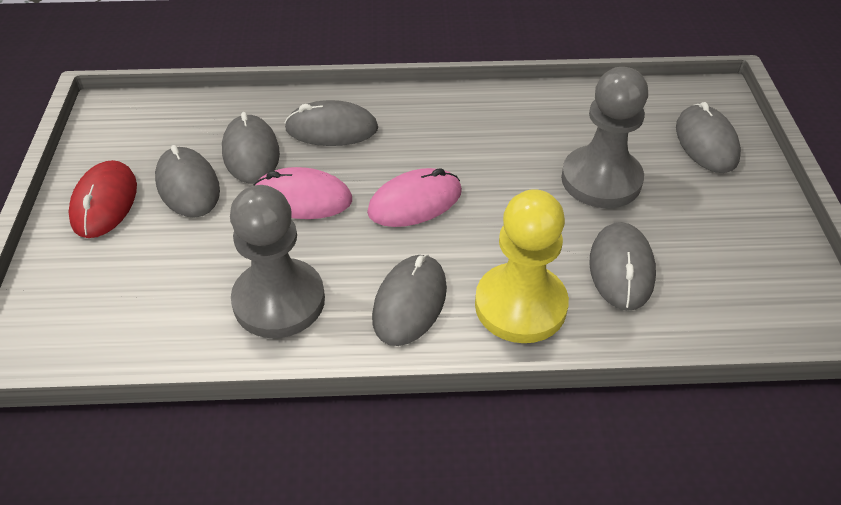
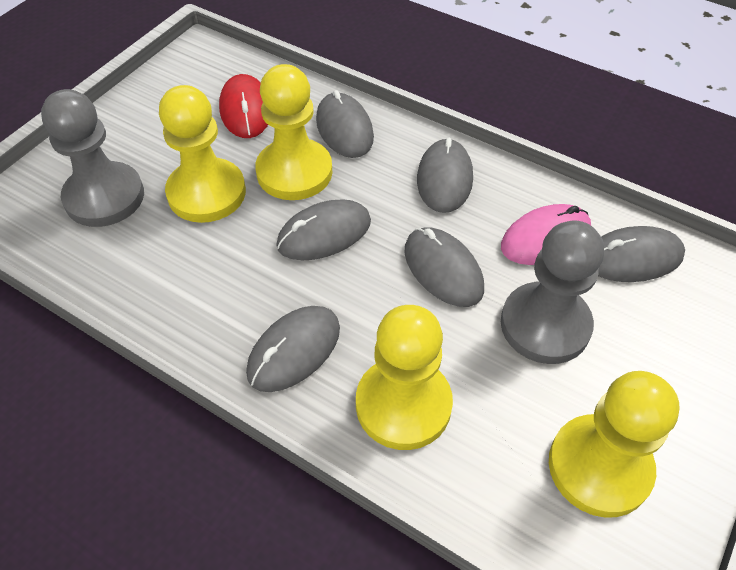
pink mouse: 2 -> 1
yellow pawn: 1 -> 4

